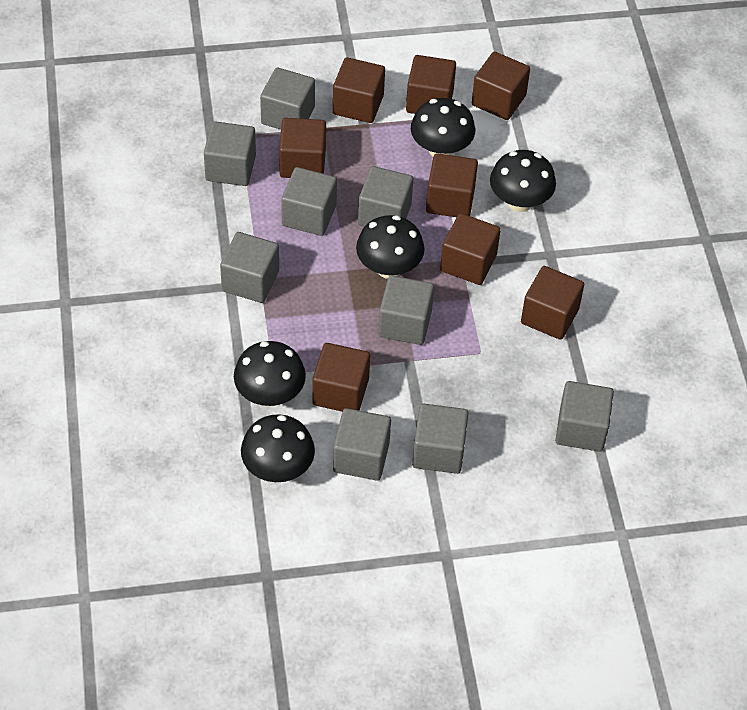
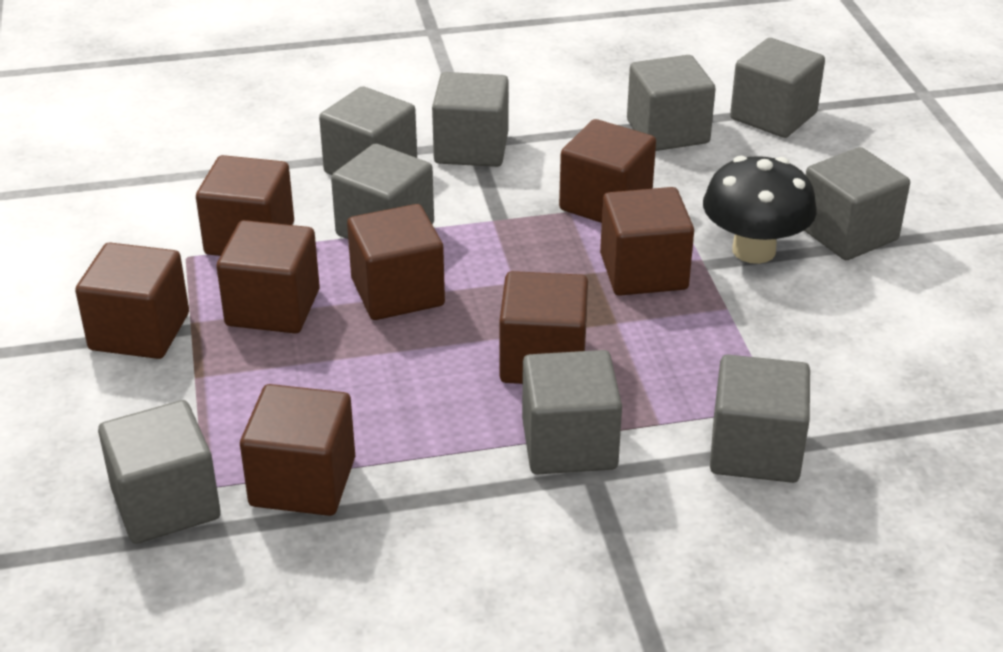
black mushroom: 5 -> 1

